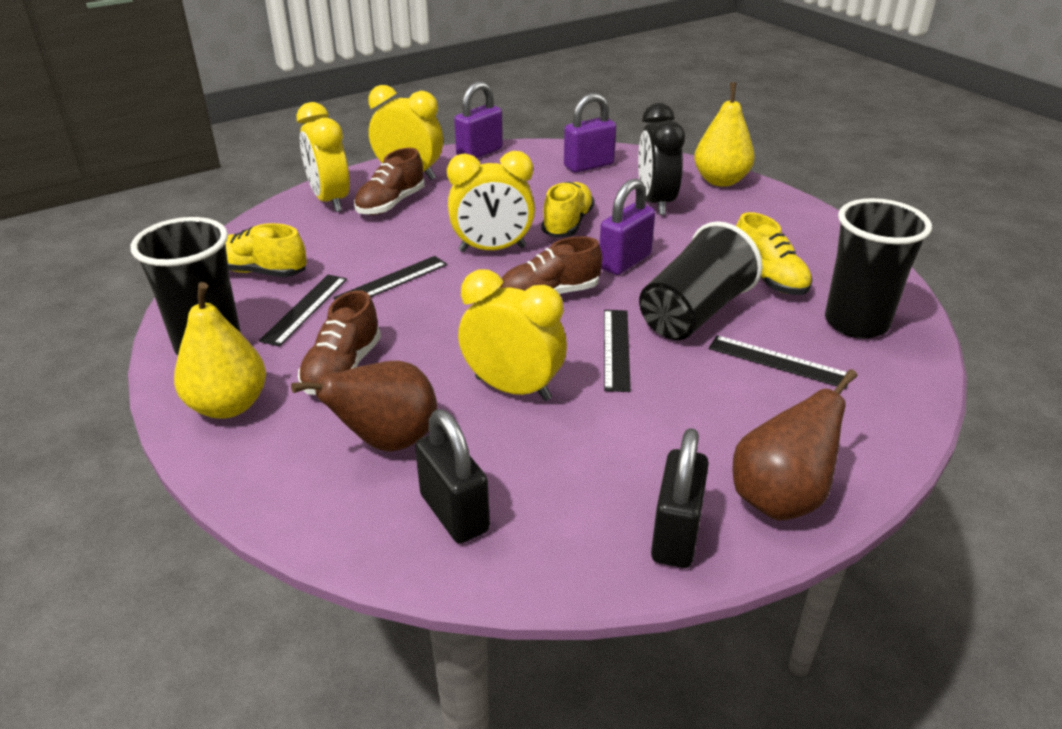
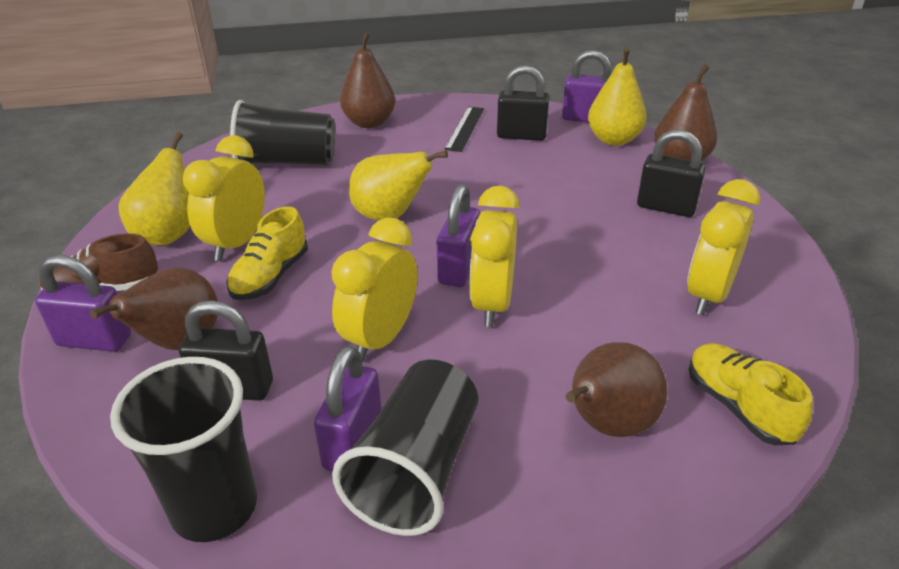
black clock: 1 -> 0
black padlock: 2 -> 3
black ruler: 4 -> 1
brown pear: 2 -> 4
brown shoe: 3 -> 1
purple padlock: 3 -> 4
yellow pear: 2 -> 3
yellow shoe: 3 -> 2

